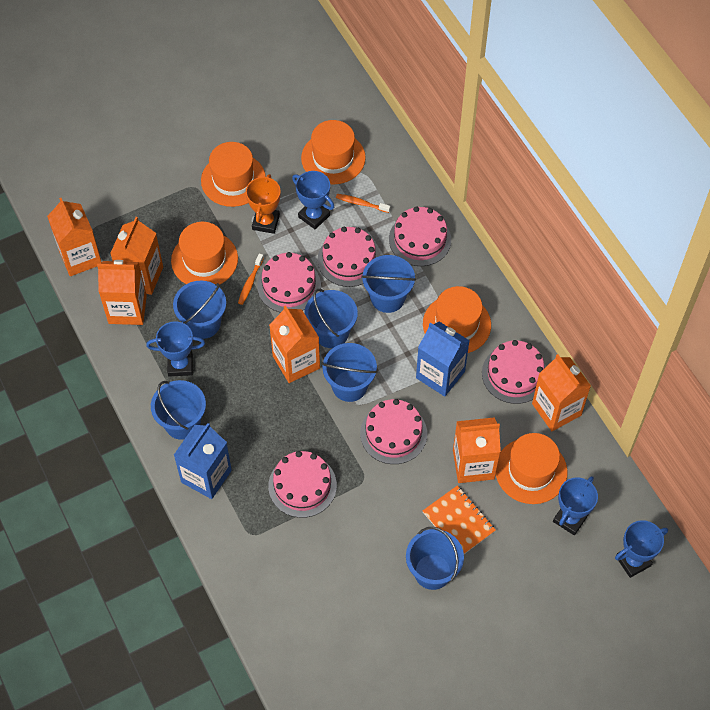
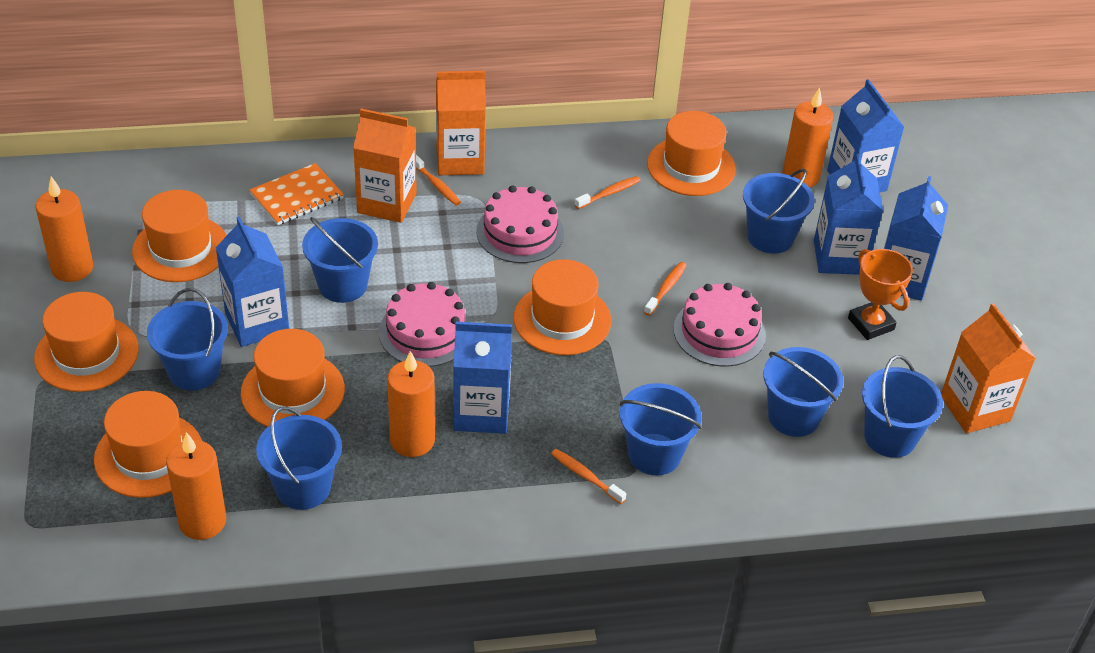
blue bucket: 6 -> 7
blue carton: 2 -> 5
blue trophy: 4 -> 0
orange candle: 0 -> 4
orange carton: 6 -> 3
orange hat: 5 -> 6
orange toothbrush: 2 -> 4
pink cake: 6 -> 3

